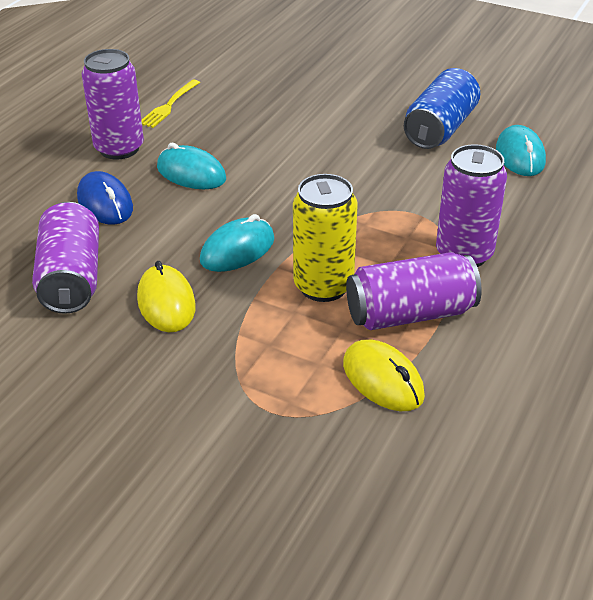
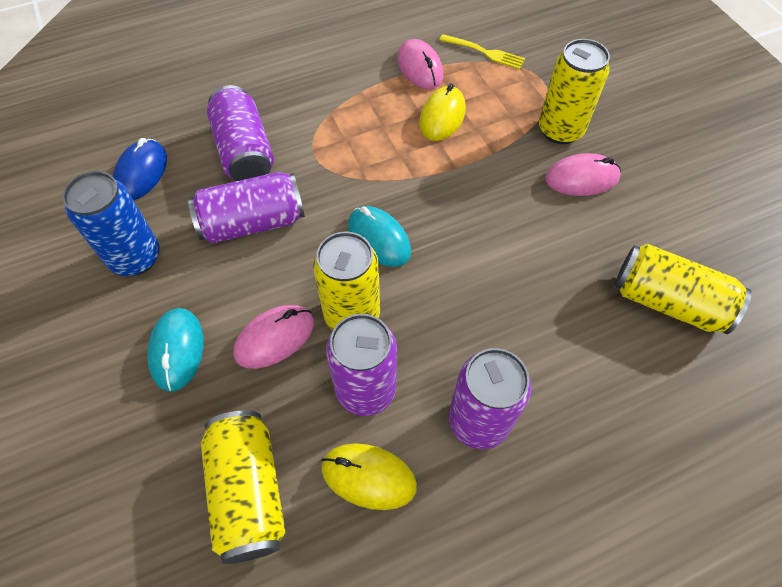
pink mouse: 0 -> 3
turquoise mouse: 3 -> 2
yellow can: 1 -> 4

